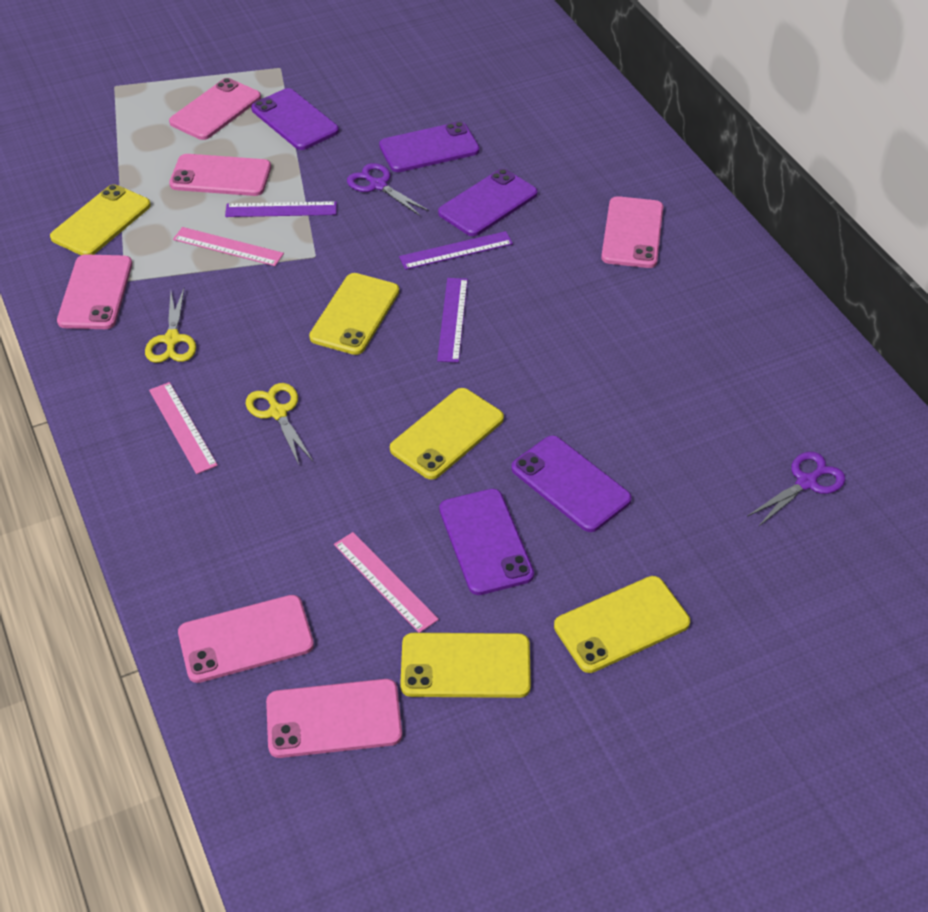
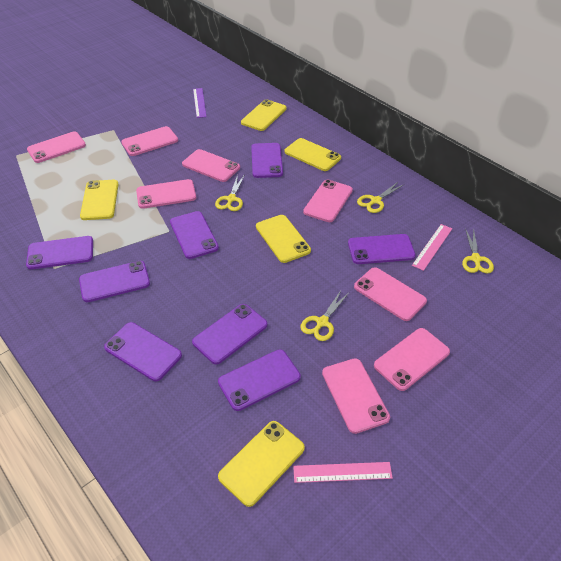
pink phone: 6 -> 8
pink ruler: 3 -> 2
purple phone: 5 -> 8
purple ruler: 3 -> 1
purple scissors: 2 -> 0
yellow scissors: 2 -> 4

